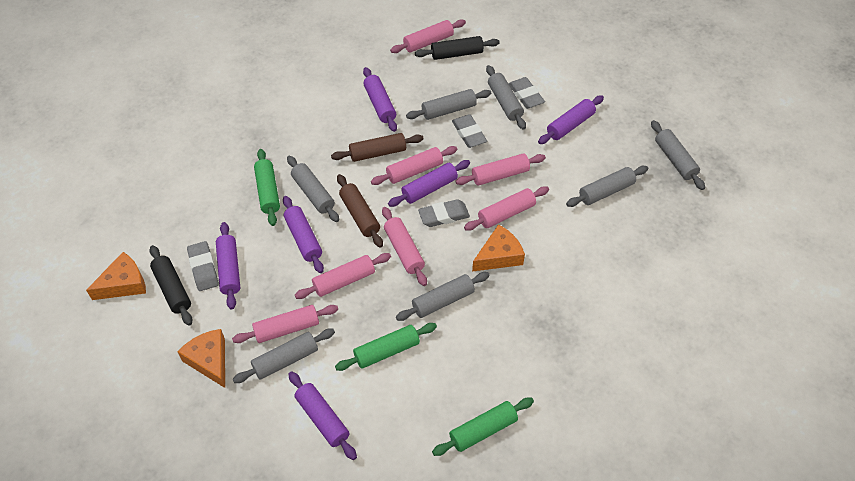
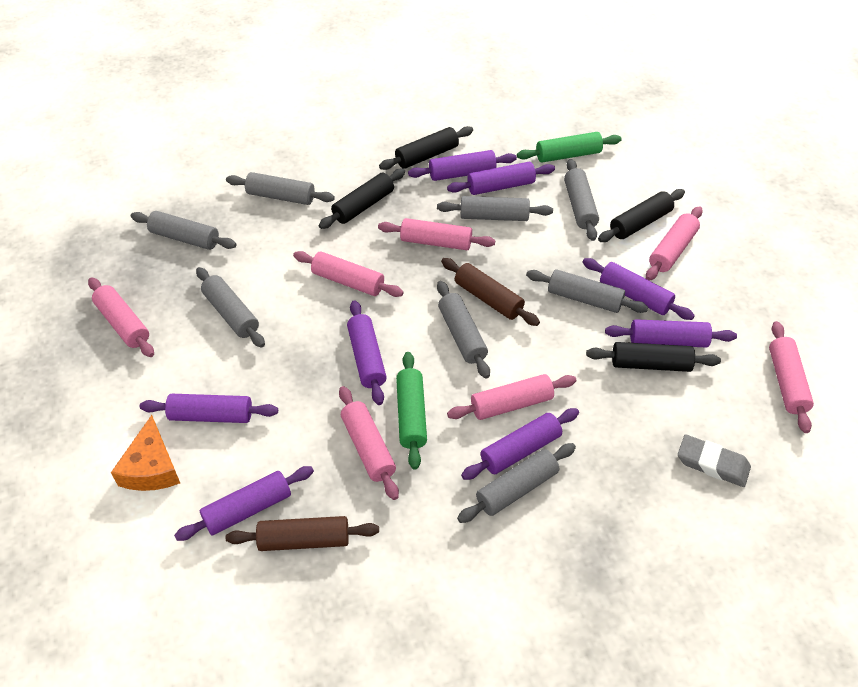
black rolling pin: 2 -> 4
green rolling pin: 3 -> 2
grey eraser: 4 -> 1
grey rolling pin: 7 -> 8
orange cheese: 3 -> 1
purple rolling pin: 6 -> 8

